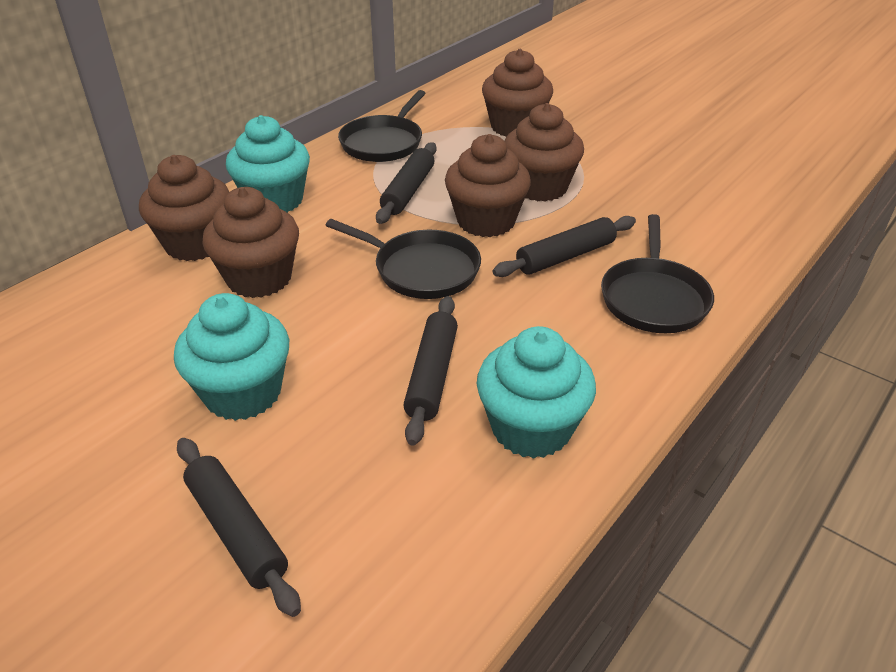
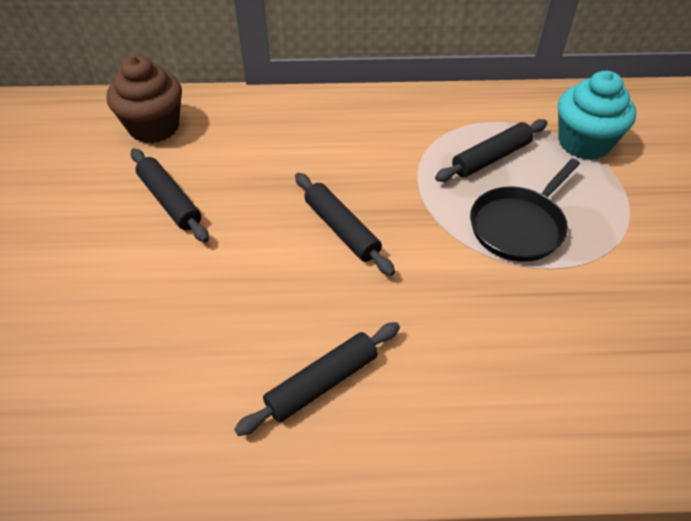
black pan: 3 -> 1
brown cupcake: 5 -> 1
turquoise cupcake: 3 -> 1

